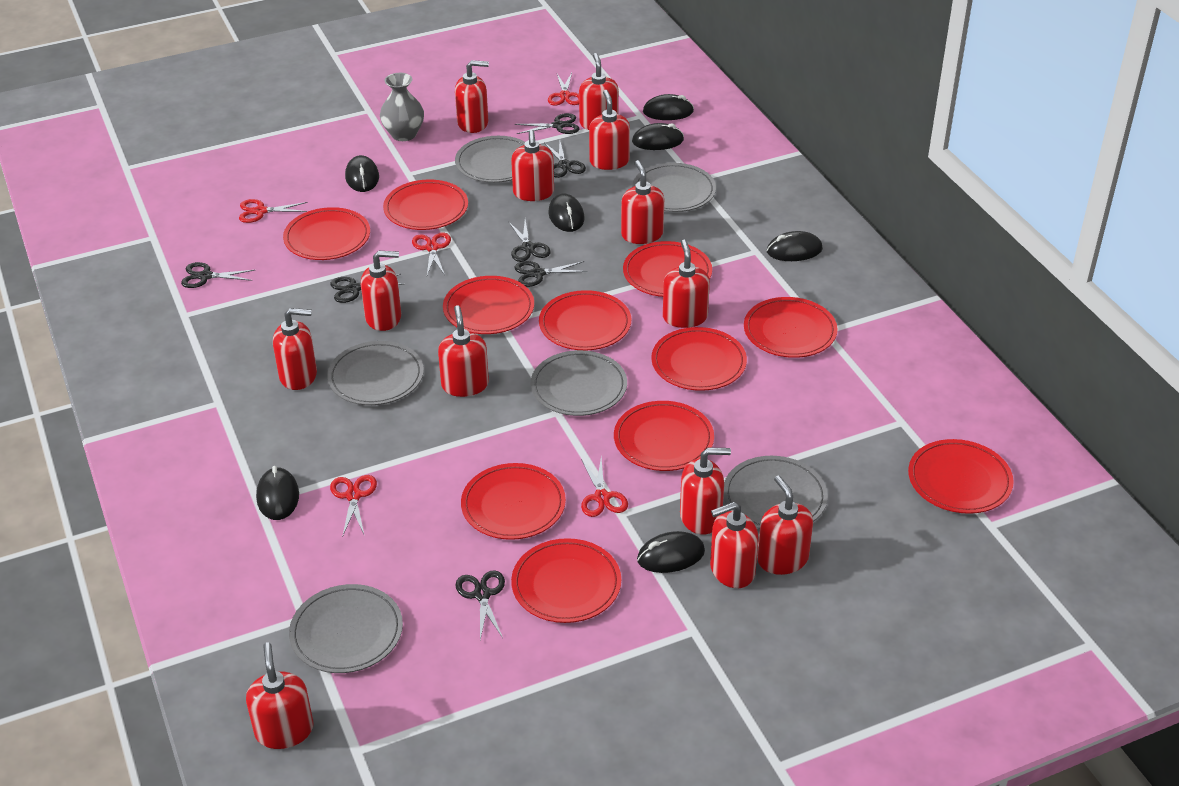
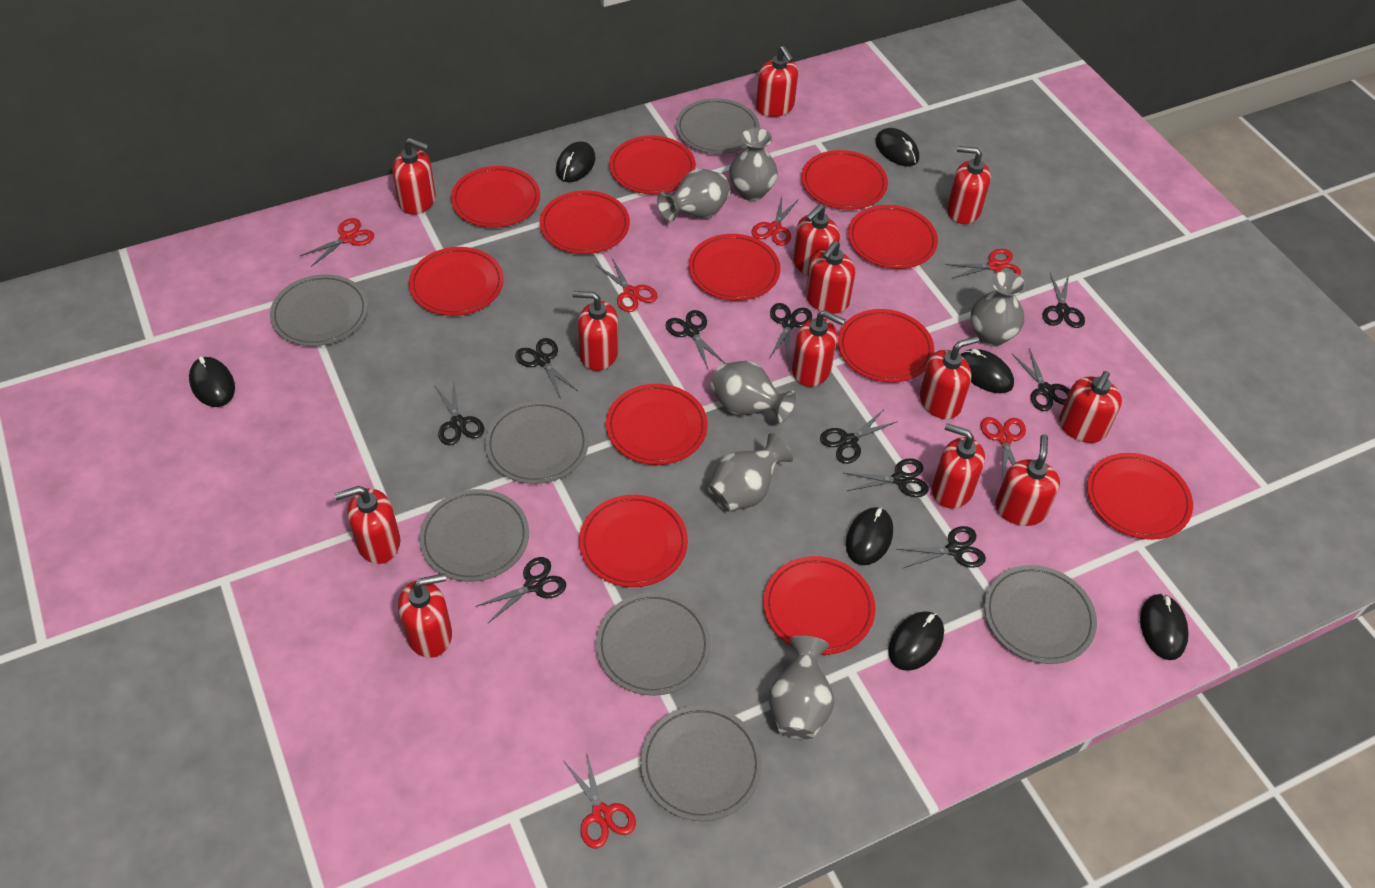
black scissors: 7 -> 10
grey plate: 6 -> 7
grey vase: 1 -> 6
red plate: 11 -> 12
red scissors: 5 -> 6

